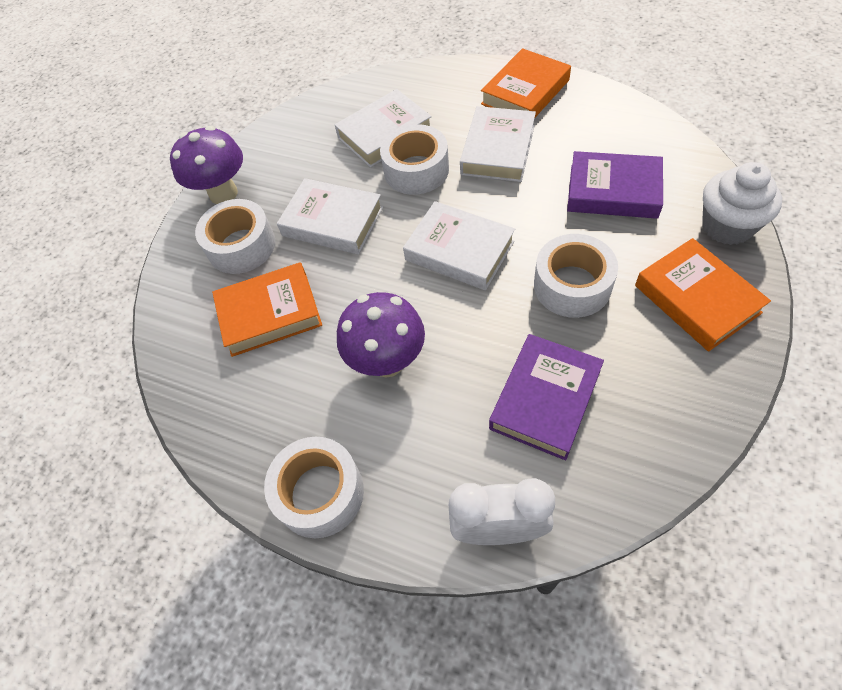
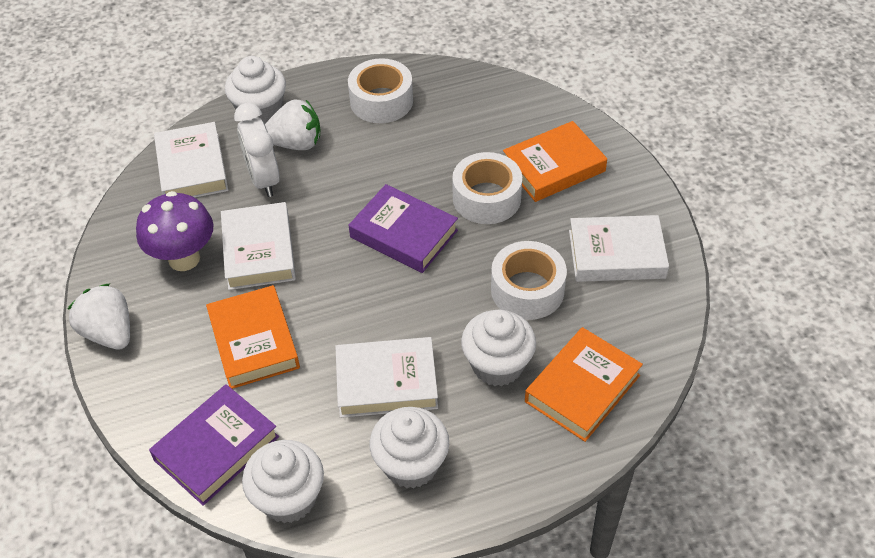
purple mushroom: 2 -> 1
white cupcake: 1 -> 4
white strawberry: 0 -> 2
white tape: 4 -> 3

